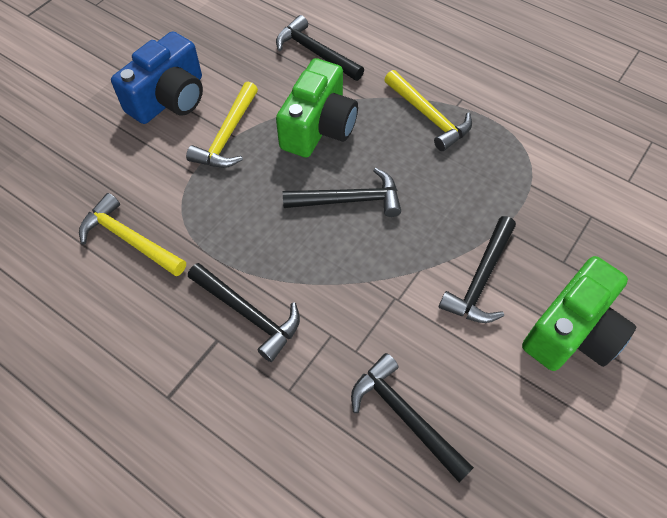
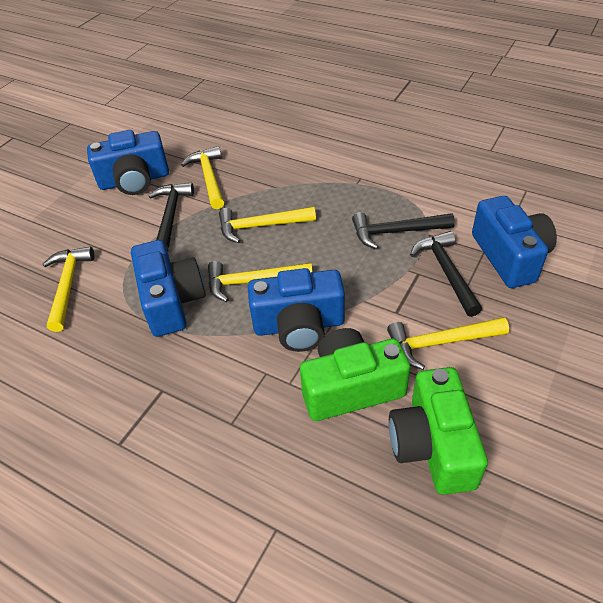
black hammer: 5 -> 3
blue camera: 1 -> 4
yellow hammer: 3 -> 5

